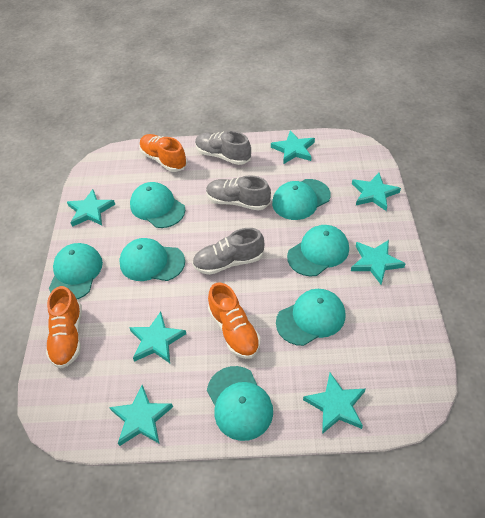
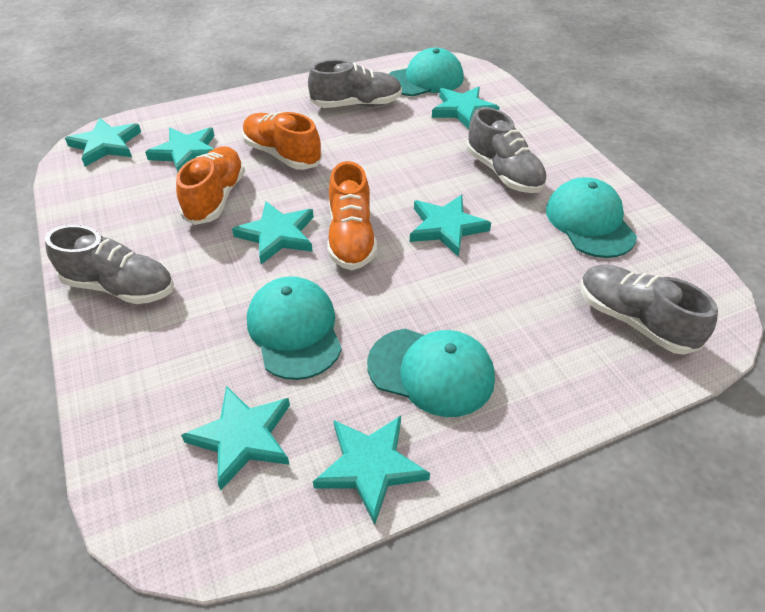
grey shoe: 3 -> 4
turquoise cap: 7 -> 4

